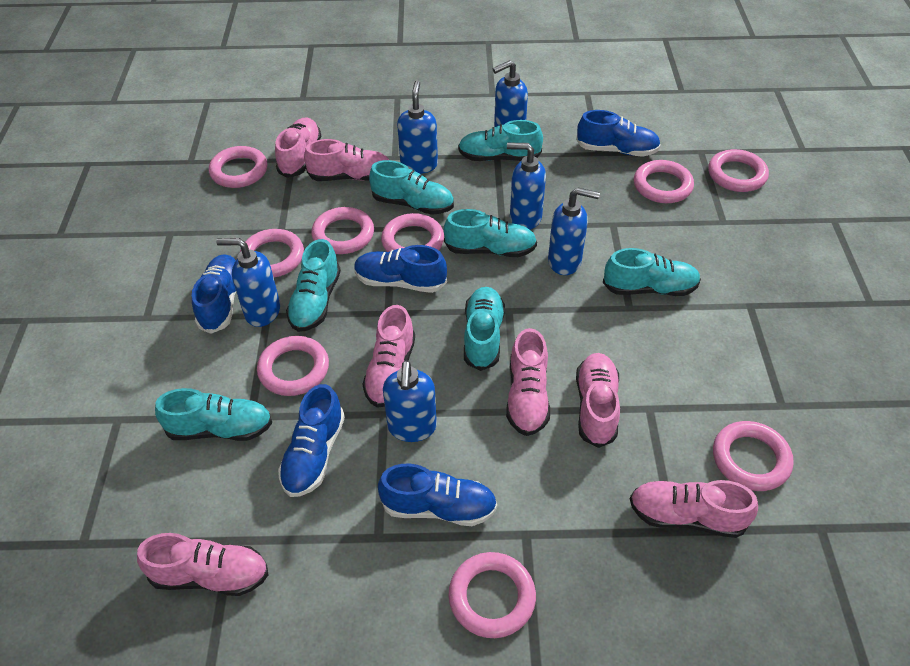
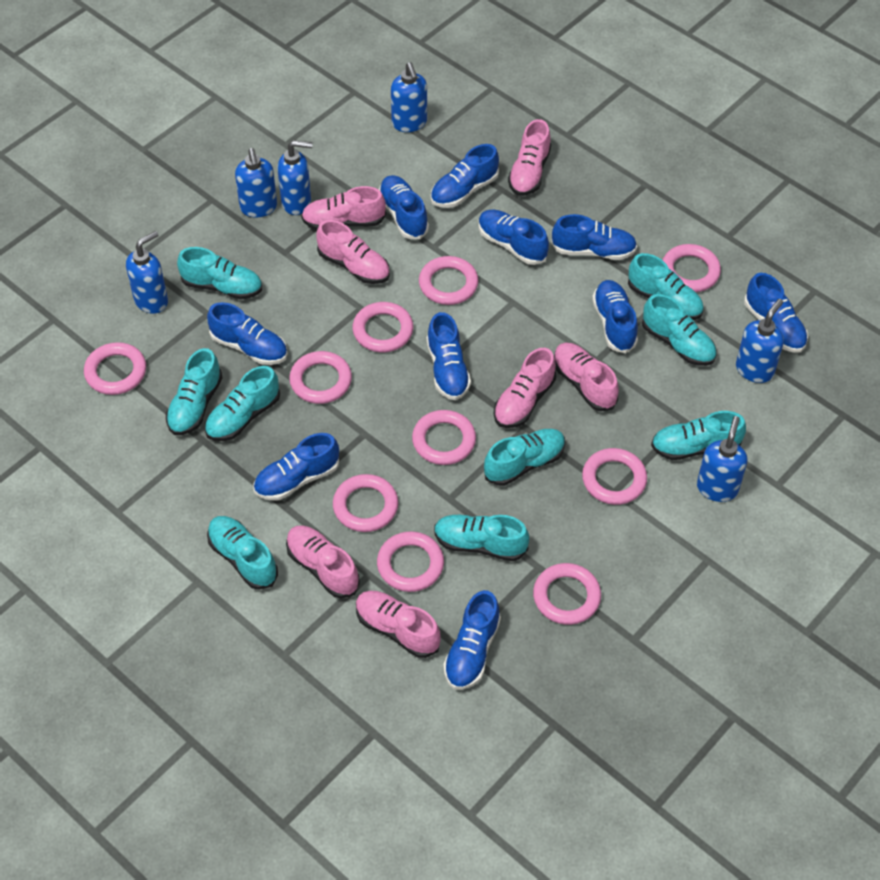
blue shoe: 5 -> 10
pink ring: 9 -> 10
turquoise shoe: 7 -> 9

